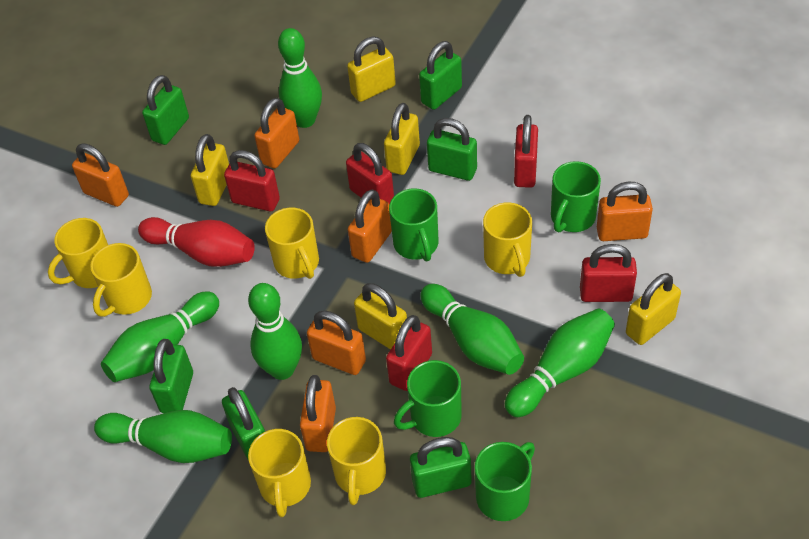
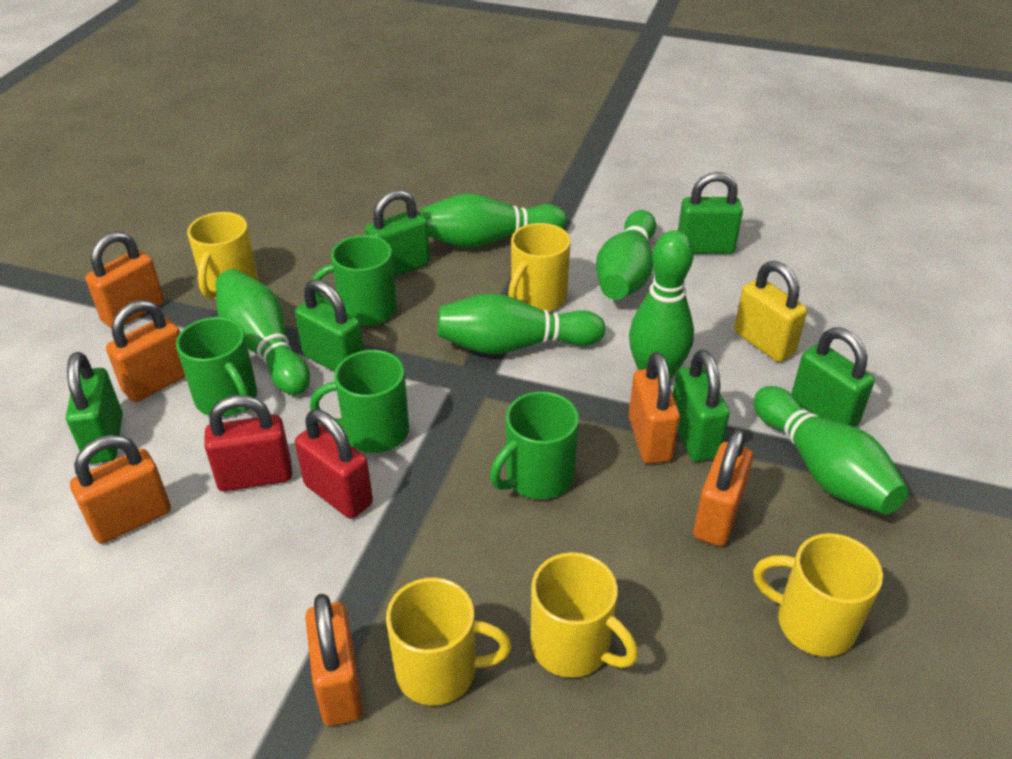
red bowling pin: 1 -> 0
red padlock: 5 -> 2
yellow mug: 6 -> 5
yellow padlock: 5 -> 1

